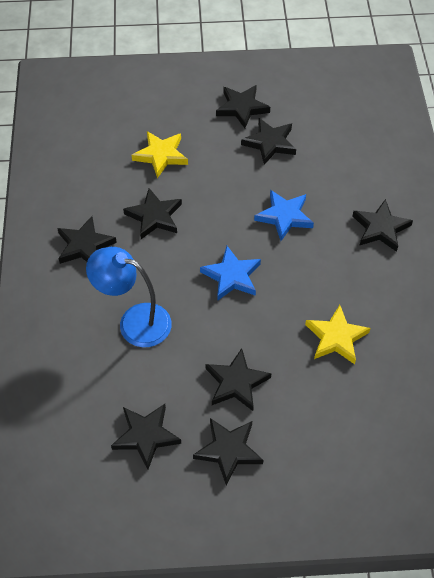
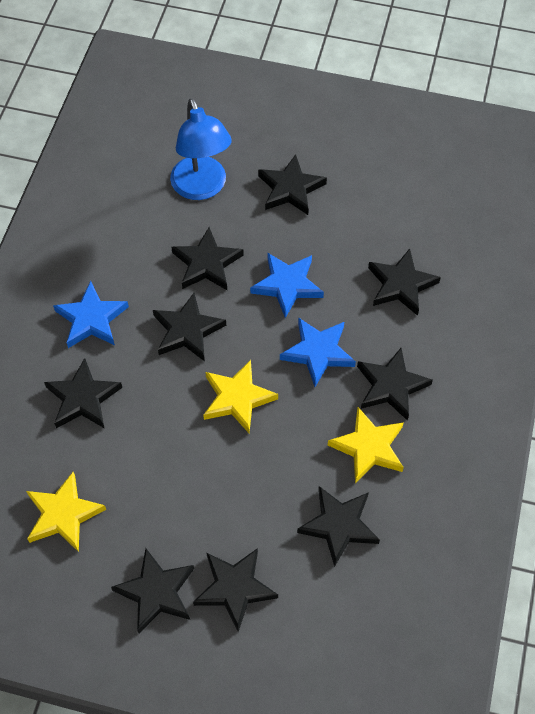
black star: 8 -> 9
blue star: 2 -> 3
yellow star: 2 -> 3

